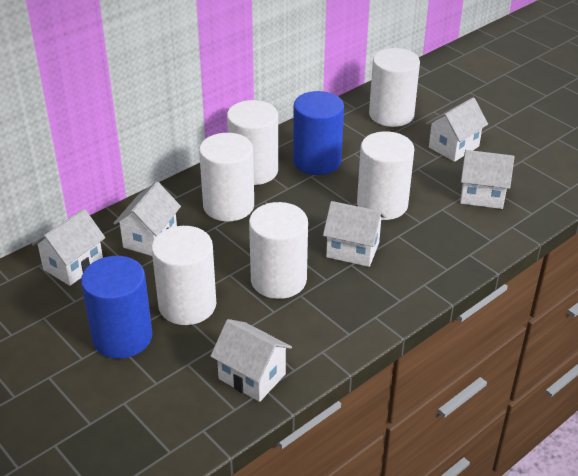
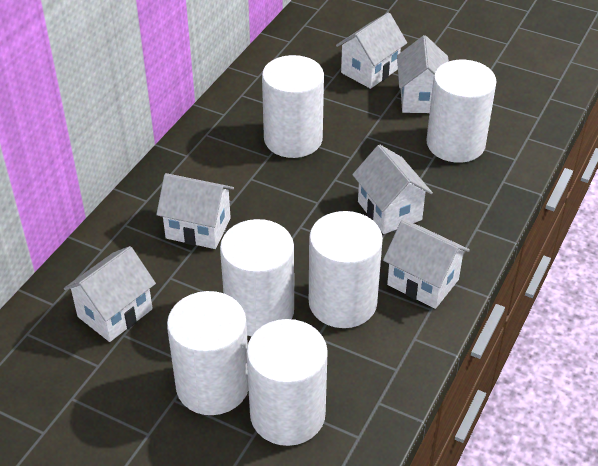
blue cylinder: 2 -> 0

